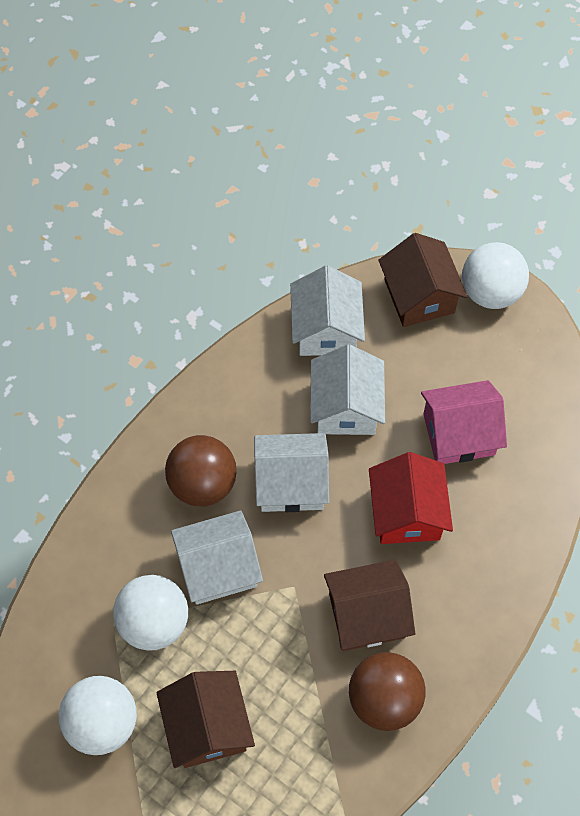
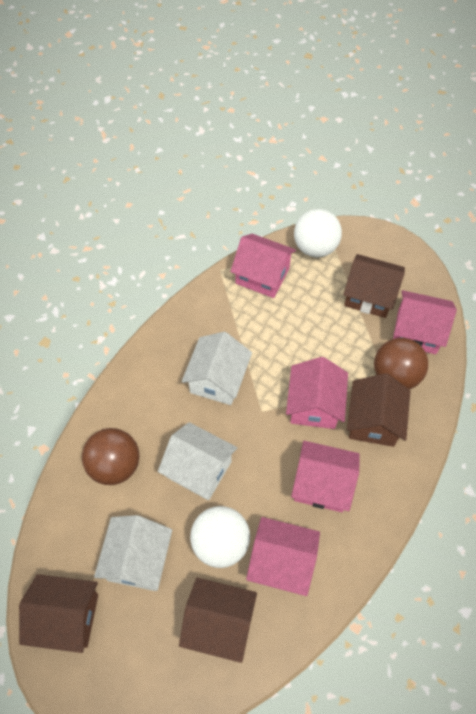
brown house: 3 -> 4
pink house: 1 -> 5
red house: 1 -> 0
white ball: 3 -> 2
white house: 4 -> 3

